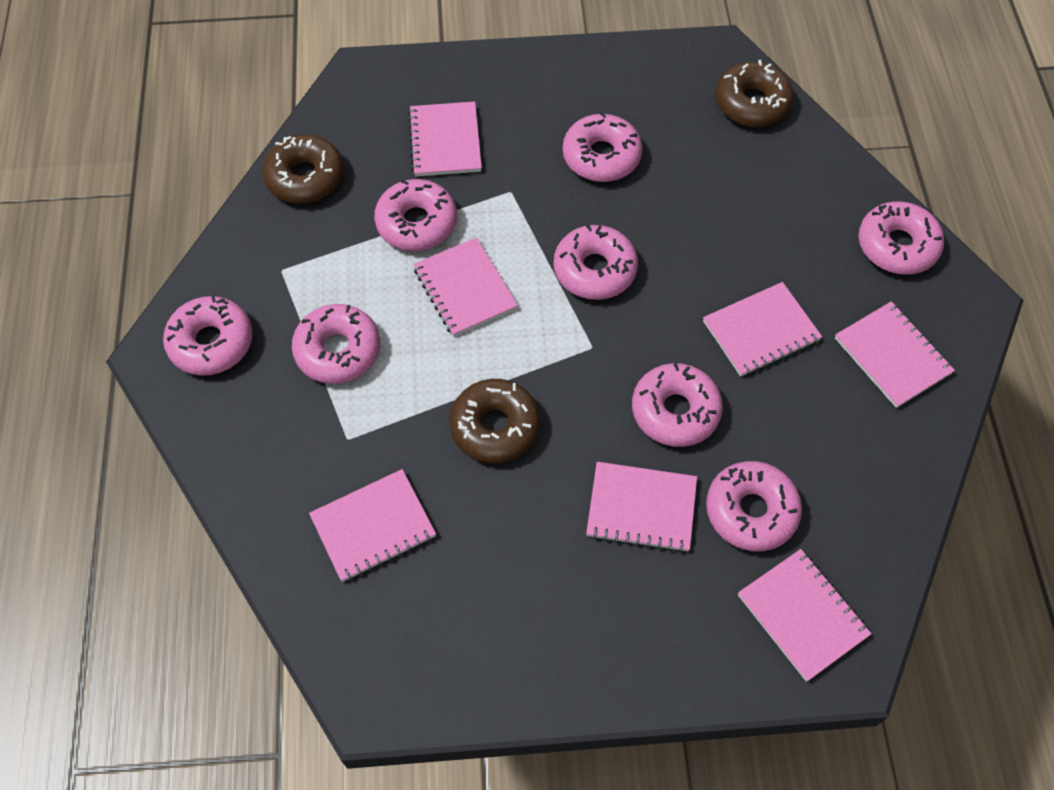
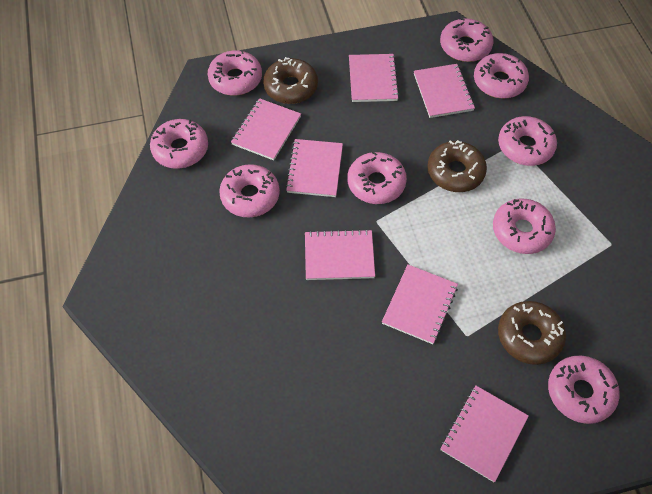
pink donut: 8 -> 9

